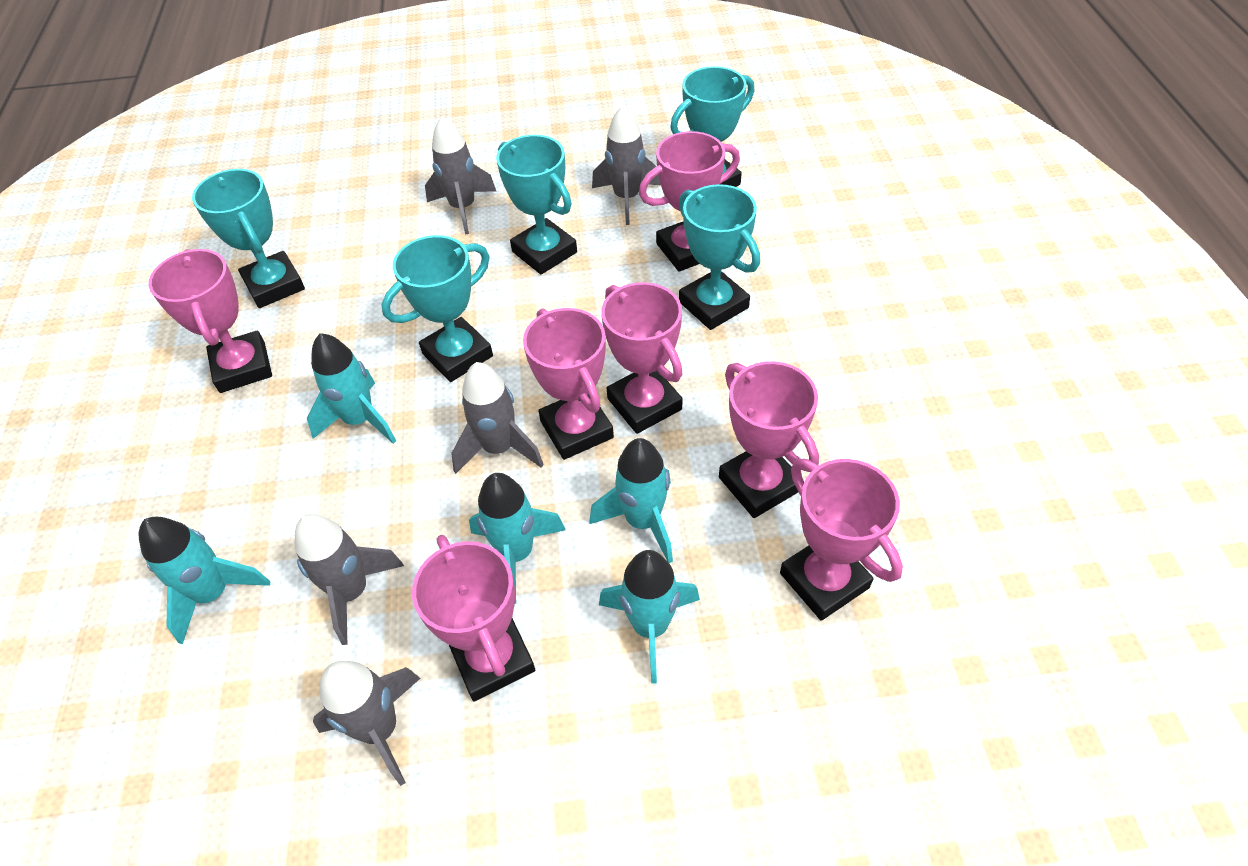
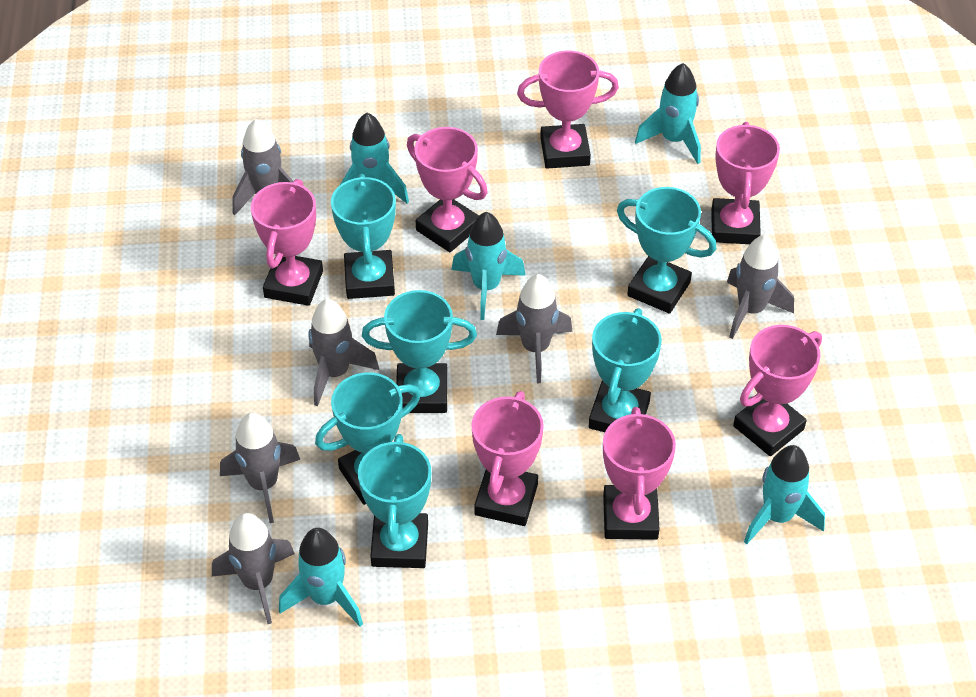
grey rocket: 5 -> 6
turquoise trophy: 5 -> 6

